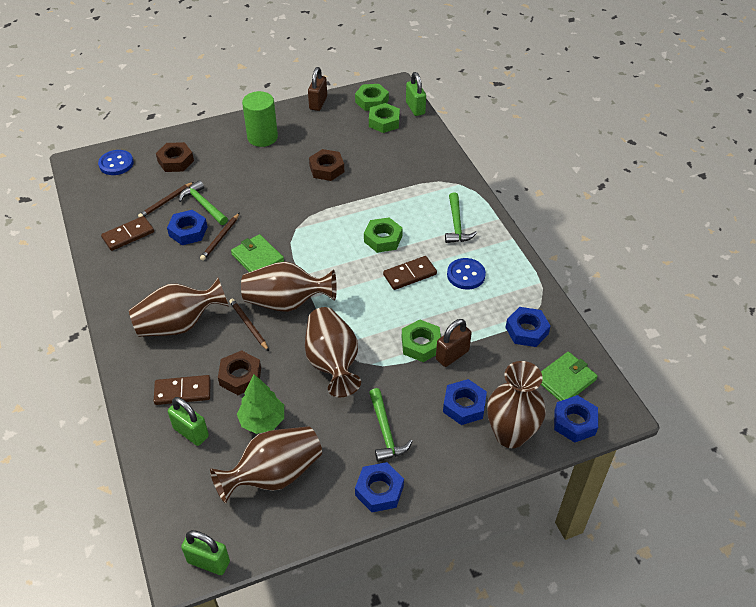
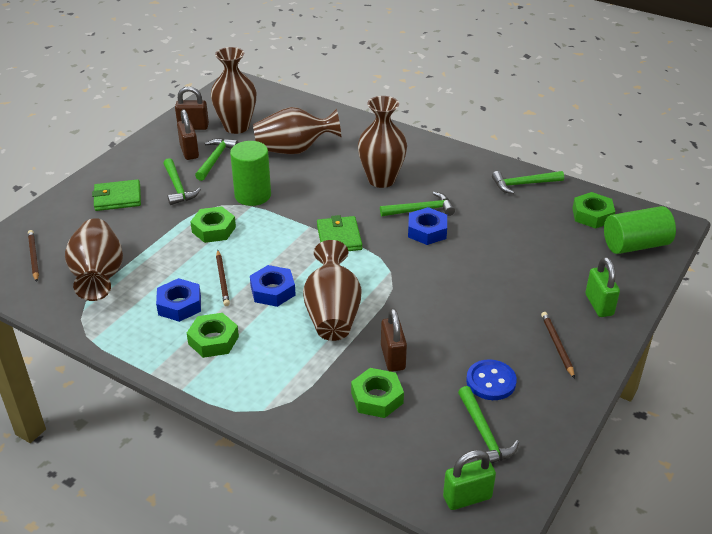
blue button: 2 -> 1
blue nut: 5 -> 3
brown domino: 3 -> 0
brown nut: 3 -> 0
brown padlock: 2 -> 3
green cylinder: 1 -> 2
green hammer: 3 -> 5
green padlock: 3 -> 2
green tree: 1 -> 0

